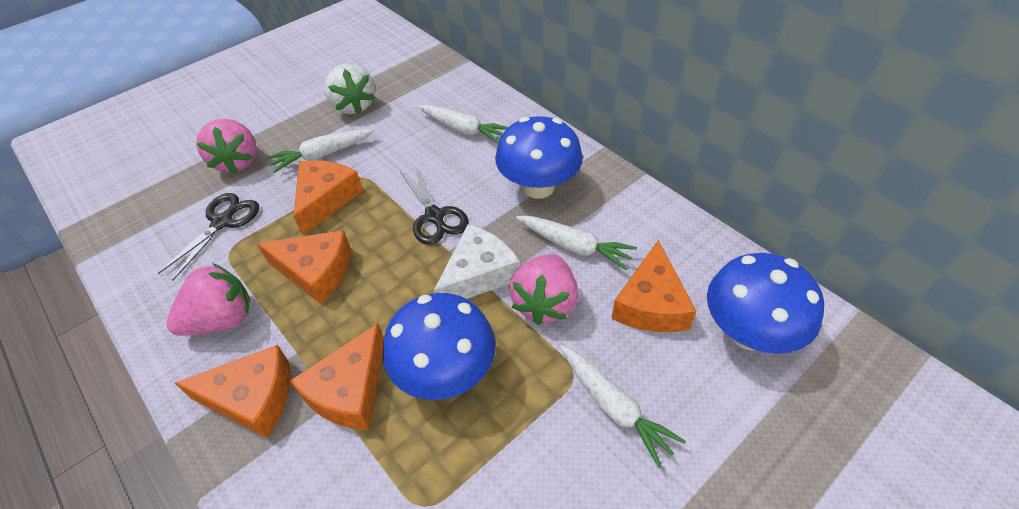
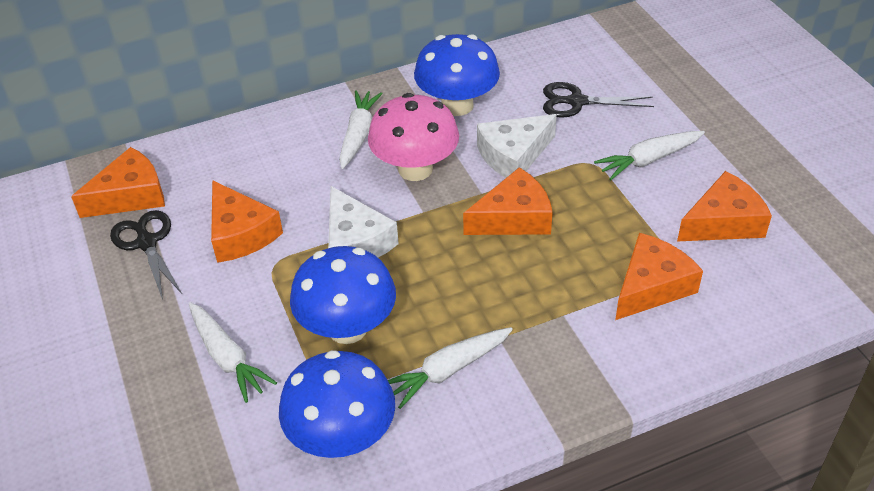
pink mushroom: 0 -> 1
pink strawberry: 3 -> 0
white cheese: 1 -> 2
white strawberry: 1 -> 0

